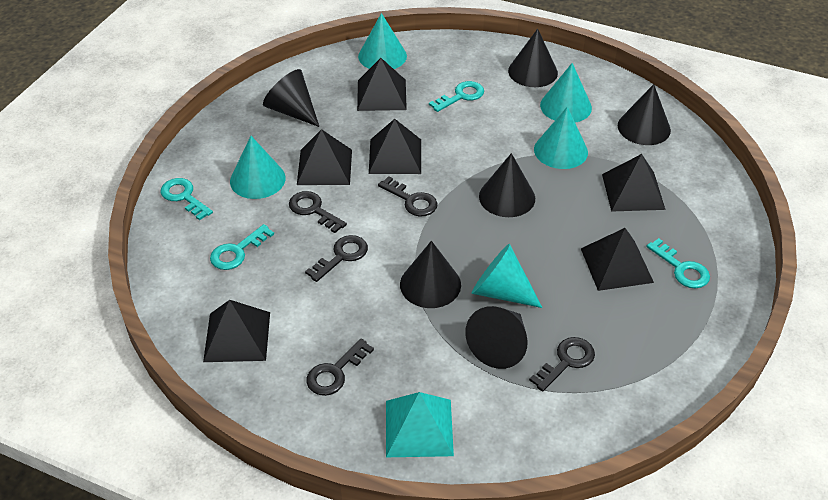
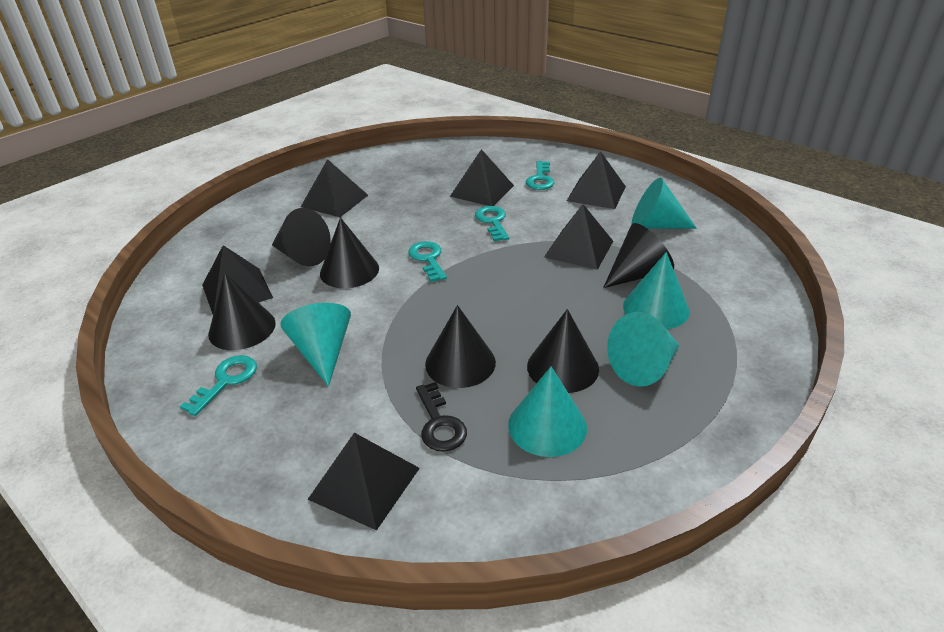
black key: 5 -> 1
turquoise pyramid: 1 -> 0

